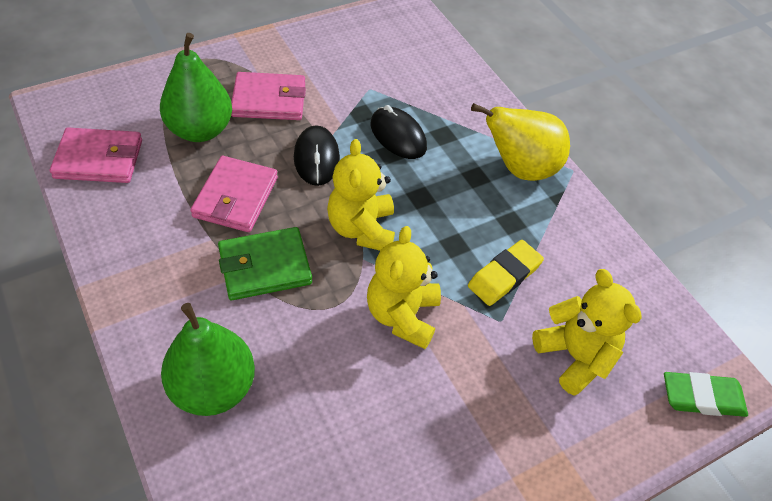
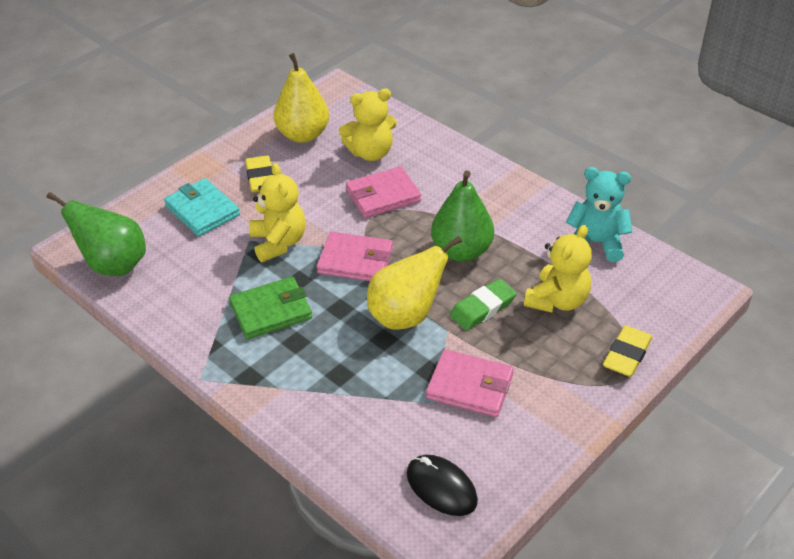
black mouse: 2 -> 1
turquoise teddy bear: 0 -> 1
turquoise wallet: 0 -> 1
yellow eraser: 1 -> 2
yellow pear: 1 -> 2

